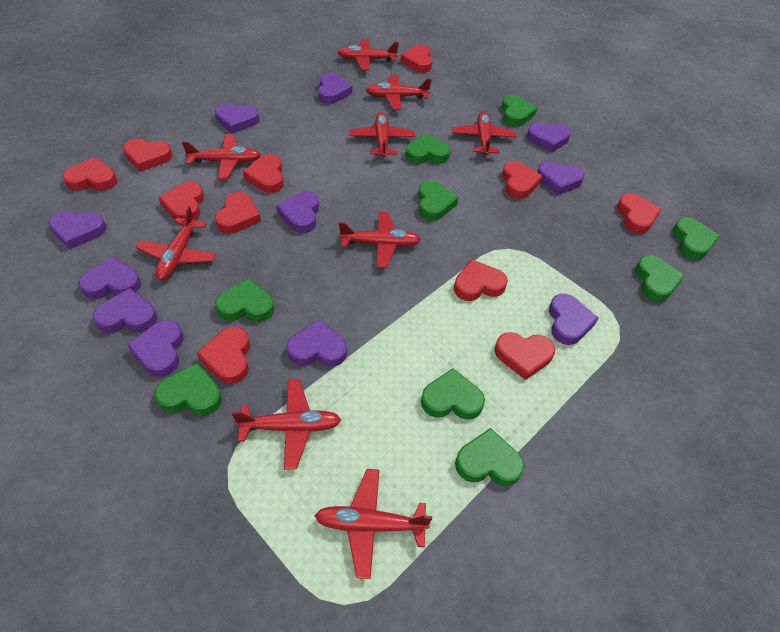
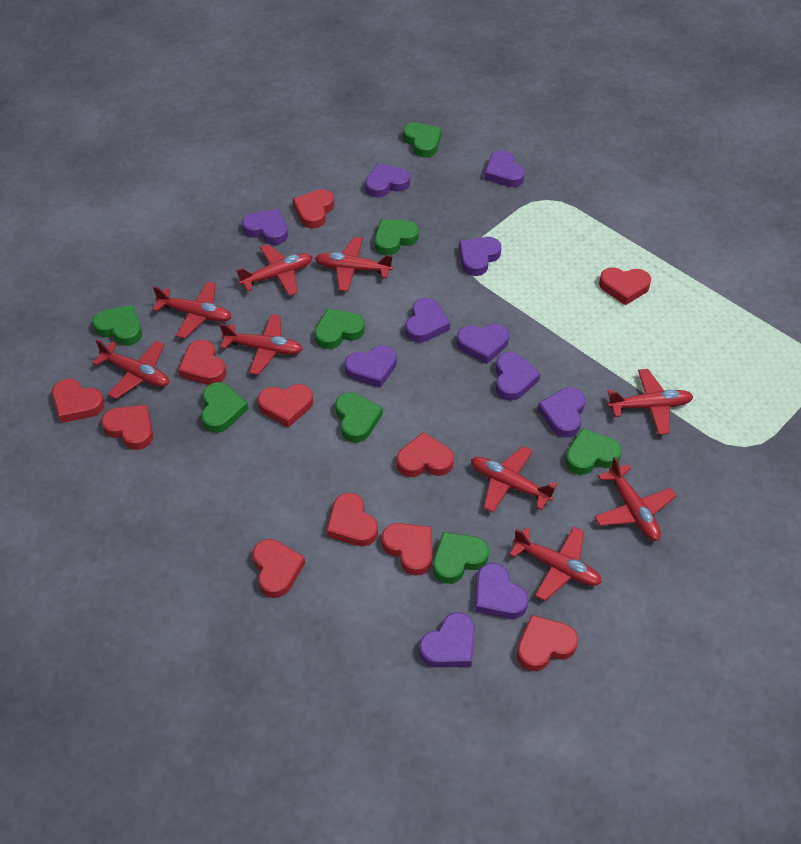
green heart: 9 -> 8

